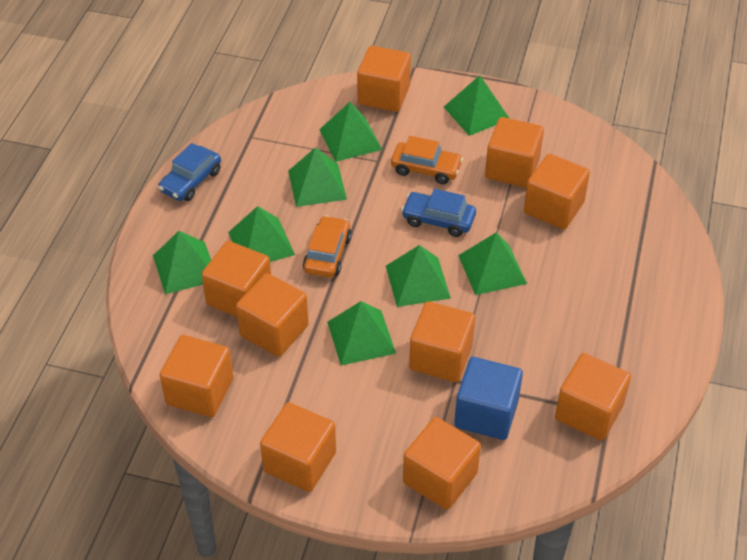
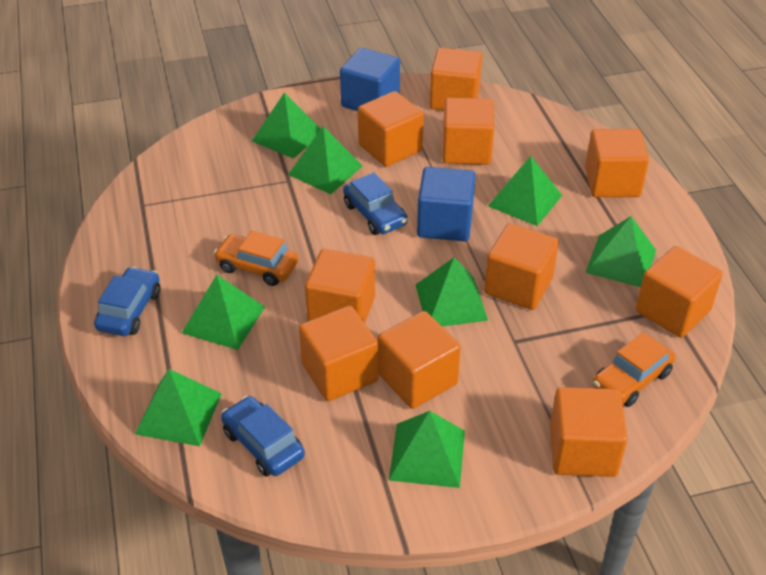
blue car: 2 -> 3
blue cube: 1 -> 2

